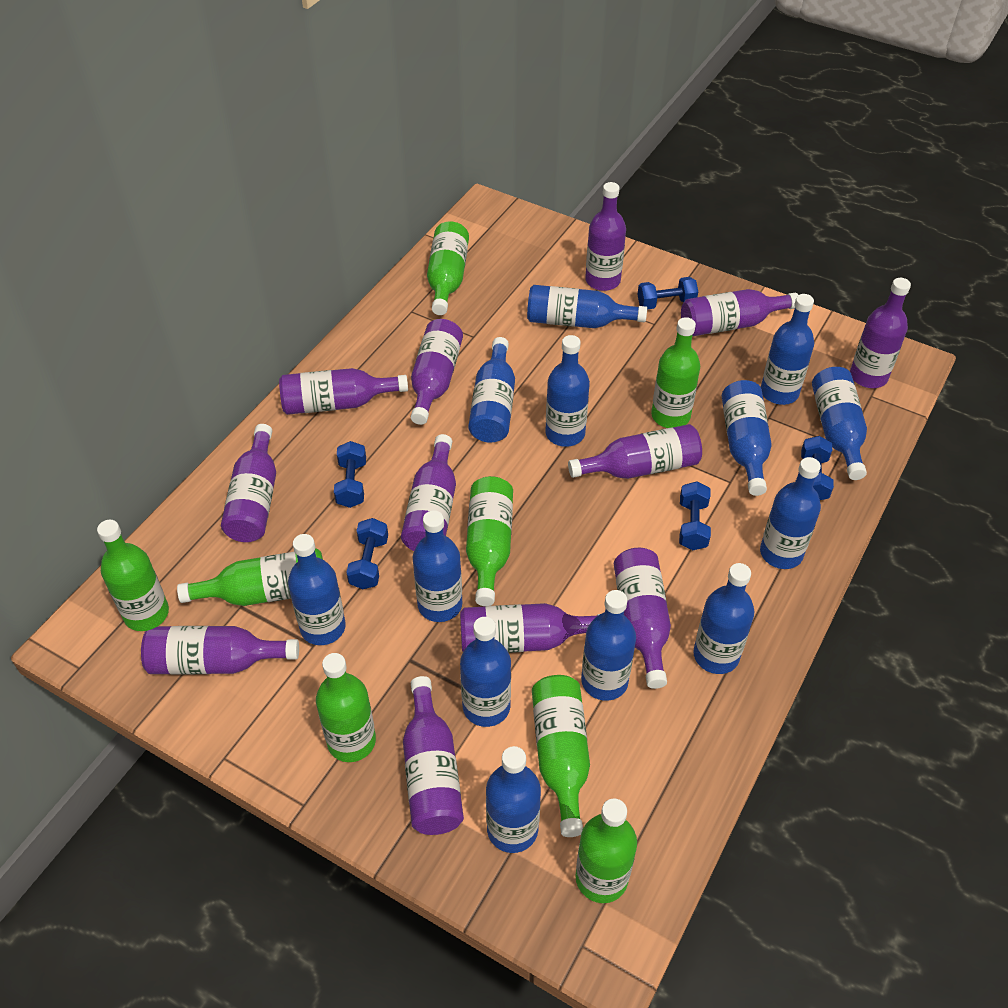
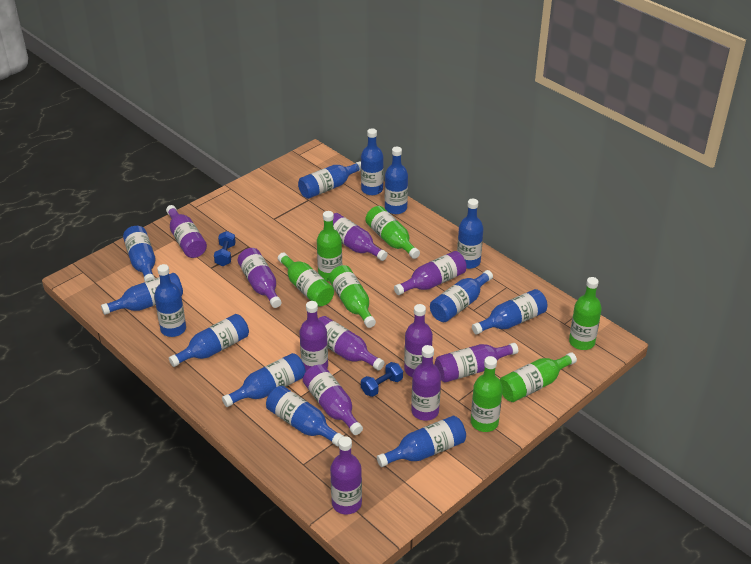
blue dumbbell: 5 -> 2
green bottle: 8 -> 7
purple bottle: 12 -> 11

